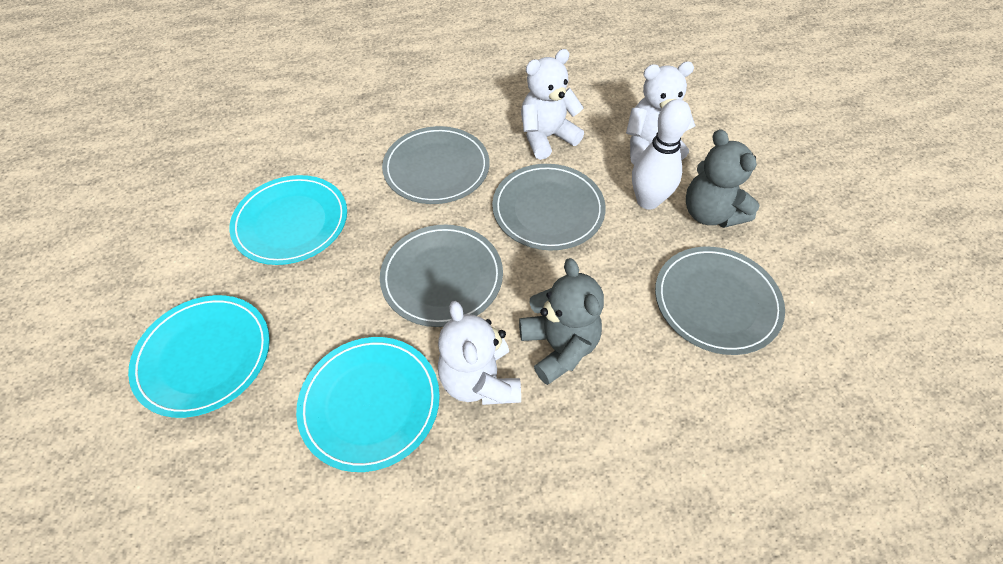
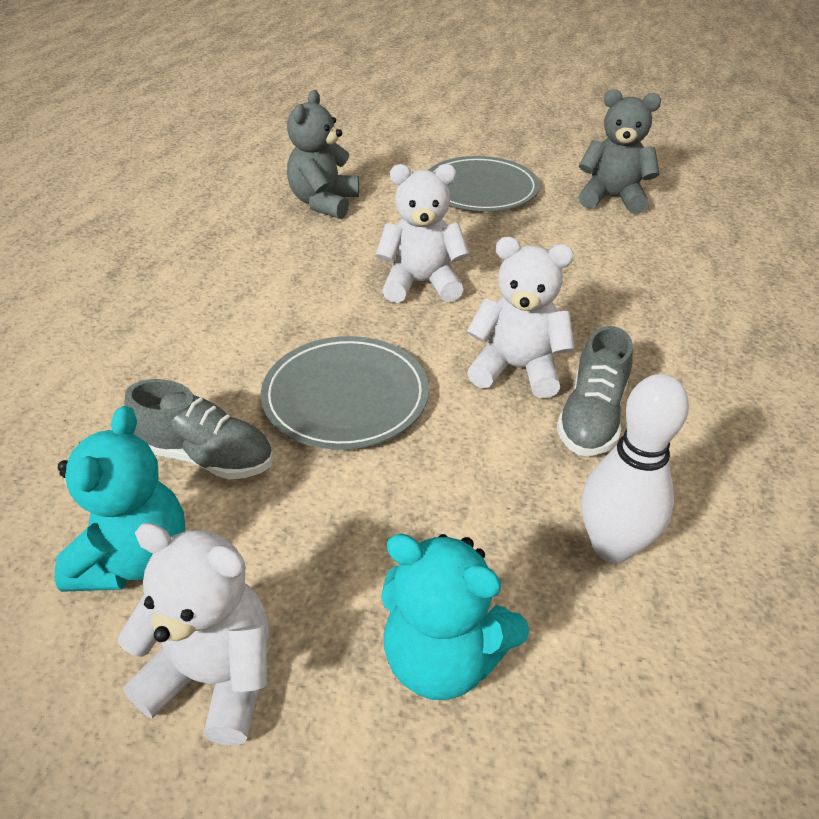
grey plate: 4 -> 2
grey shoe: 0 -> 2
turquoise plate: 3 -> 0
turquoise teddy bear: 0 -> 2

